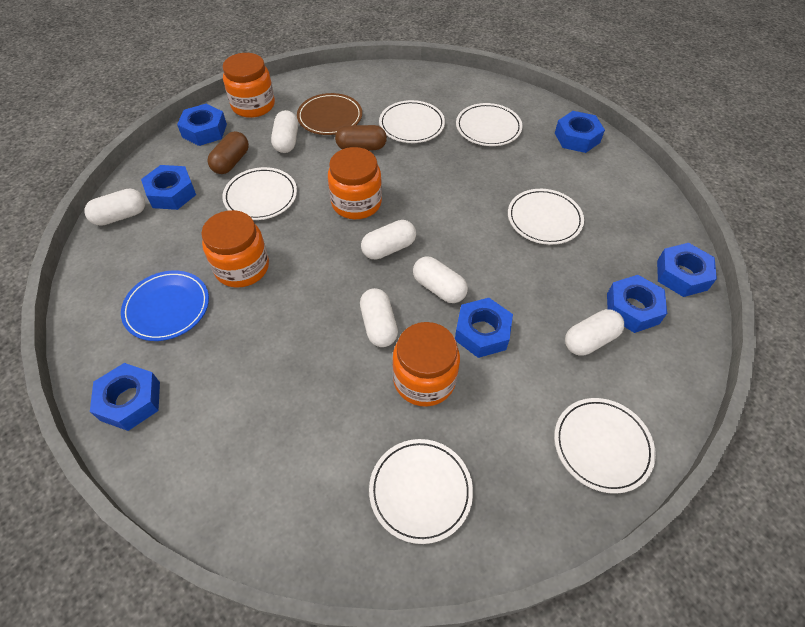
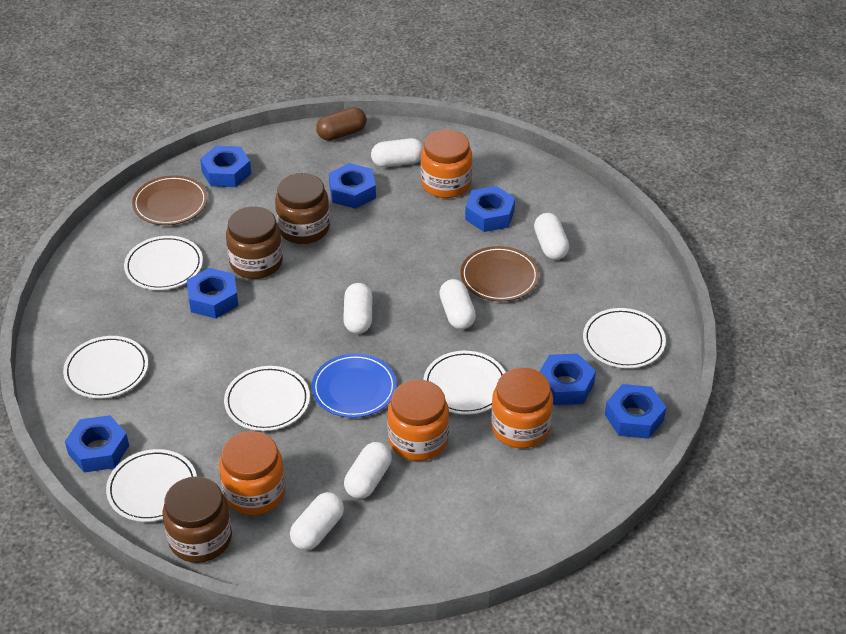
brown capsule: 2 -> 1
brown jar: 0 -> 3
brown plate: 1 -> 2

